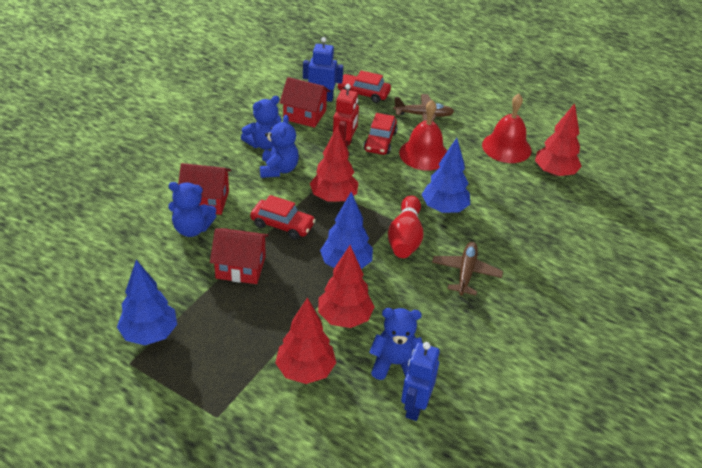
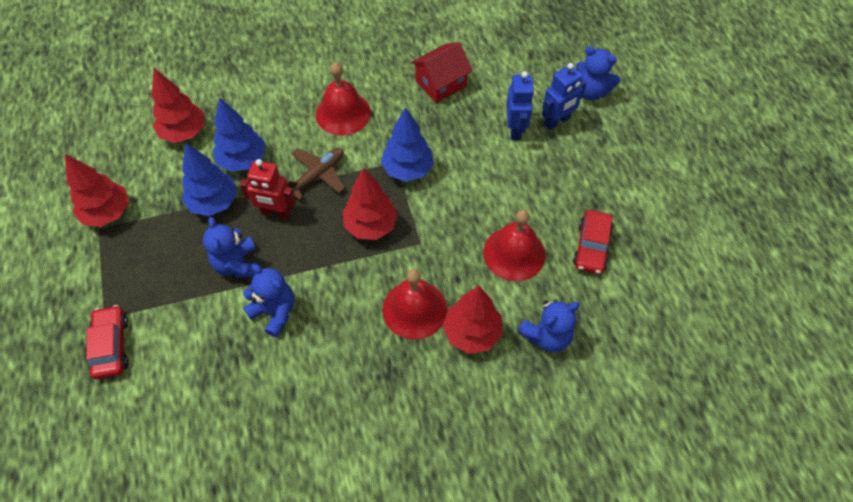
brown plane: 2 -> 1
red bell: 2 -> 3
red bowling pin: 1 -> 0
red car: 3 -> 2
red house: 3 -> 1

